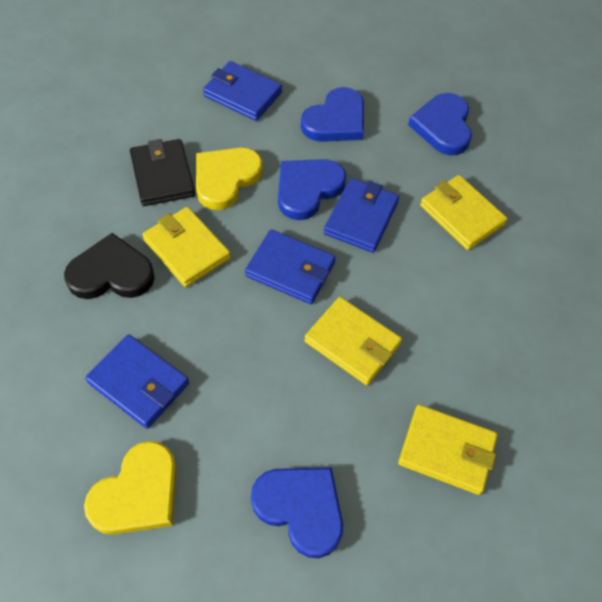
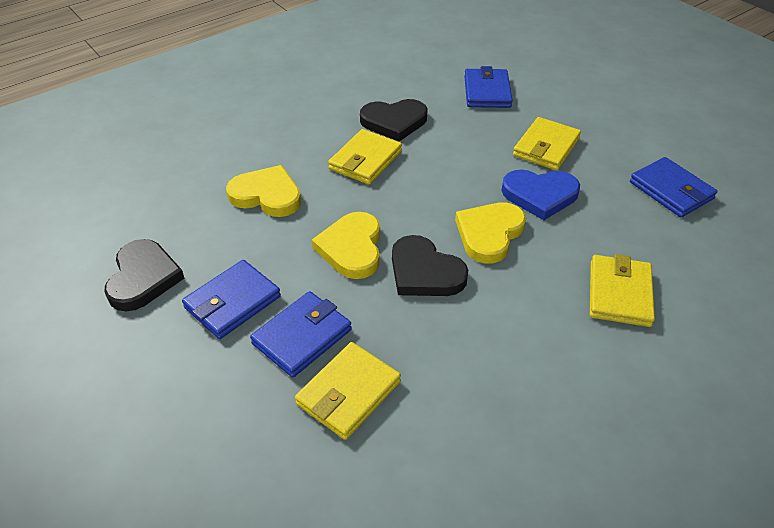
black heart: 1 -> 3
black wallet: 1 -> 0
blue heart: 4 -> 1
yellow heart: 2 -> 3

